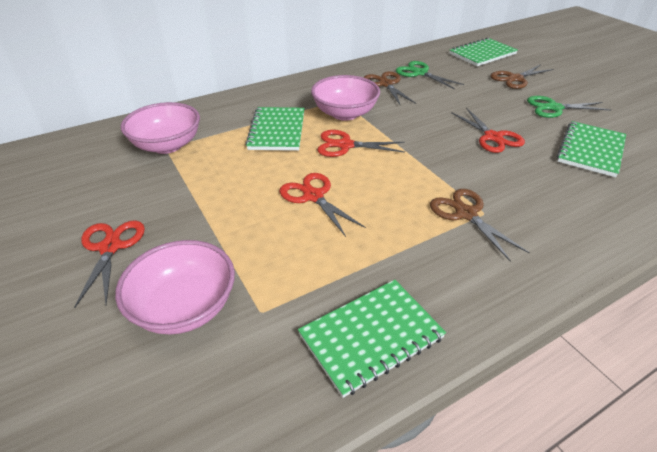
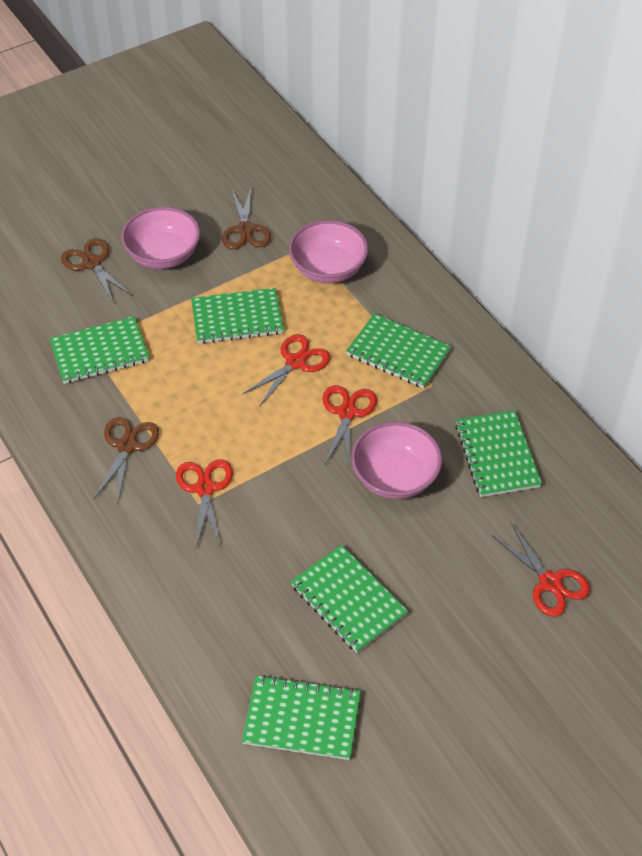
green notebook: 4 -> 6
green scissors: 2 -> 0

